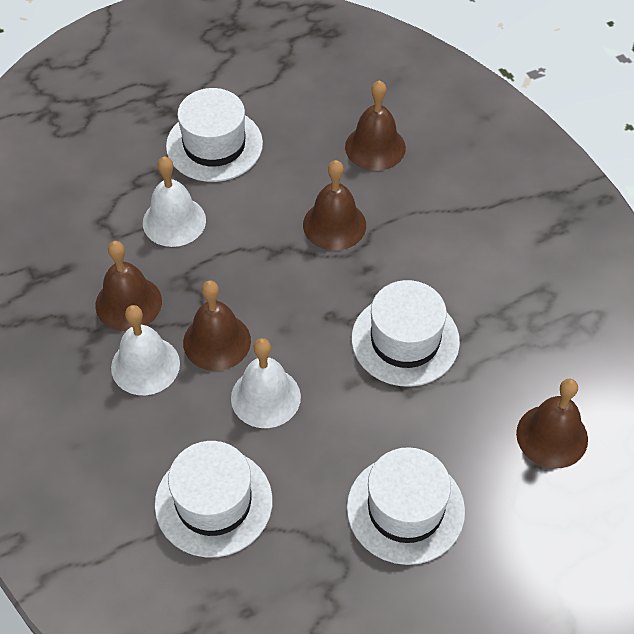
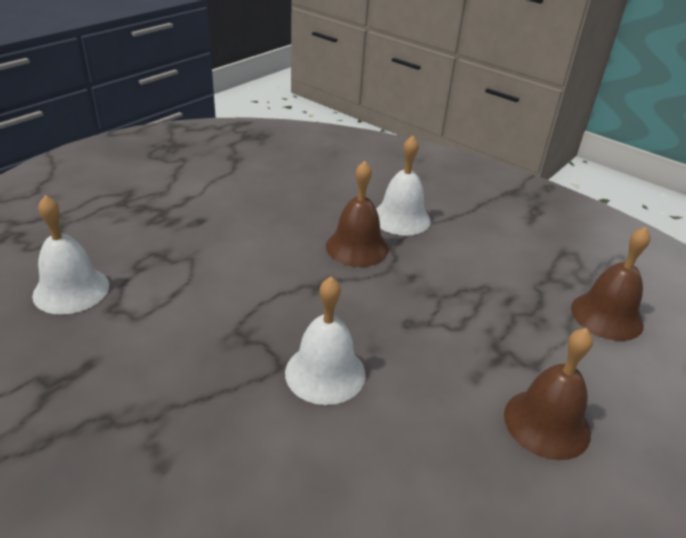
brown bell: 5 -> 3
white hat: 4 -> 0

